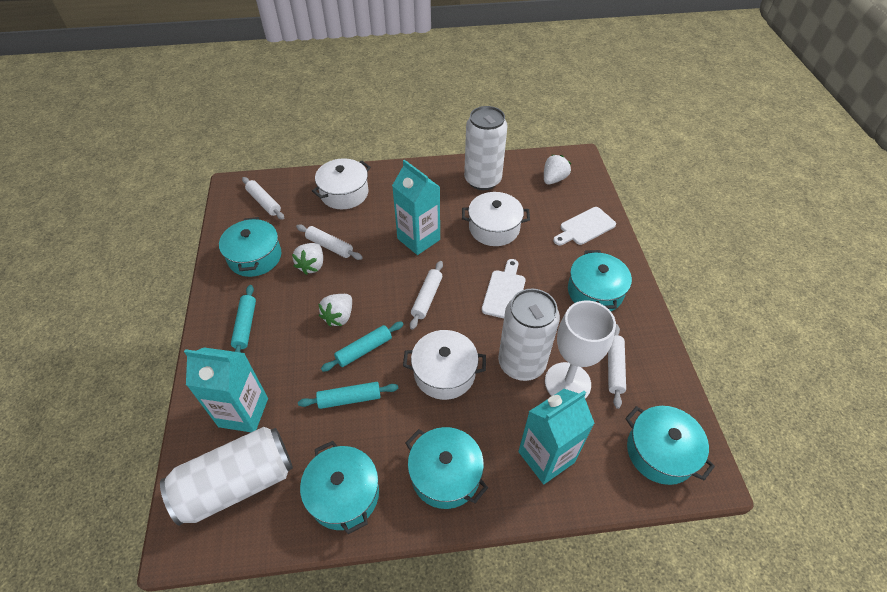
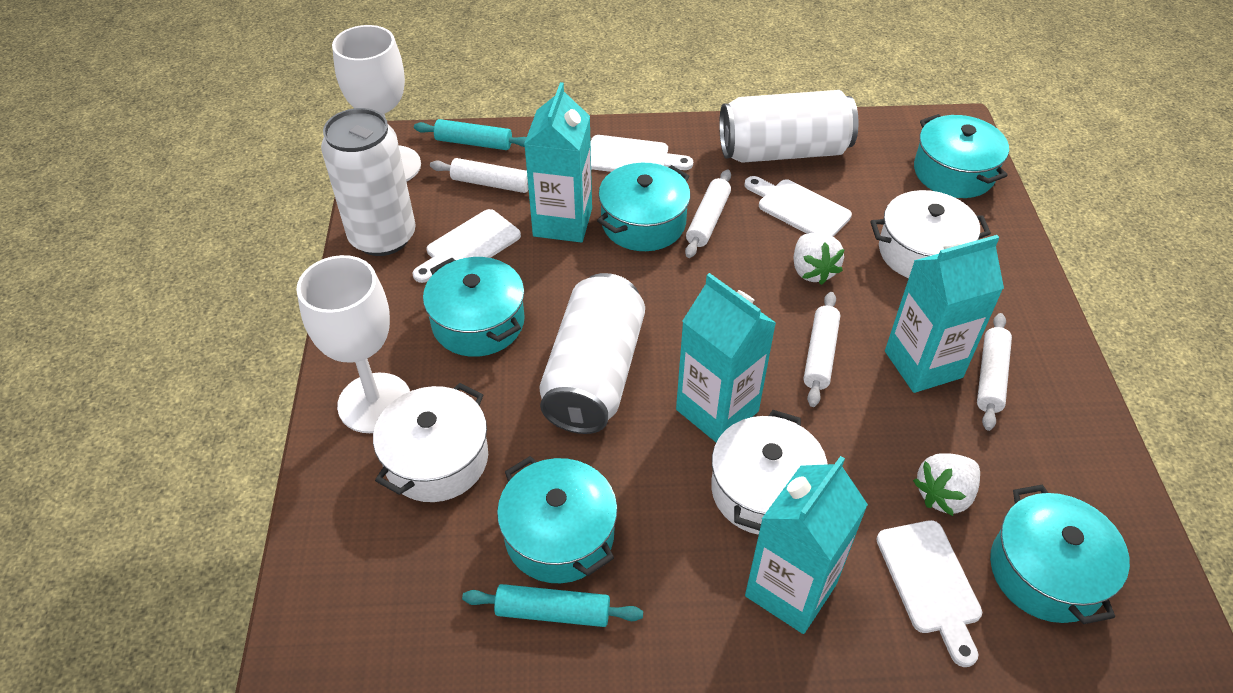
turquoise carton: 3 -> 4
turquoise rolling pin: 3 -> 2
white cutting board: 2 -> 4
white goblet: 1 -> 2
white strawberry: 3 -> 2

